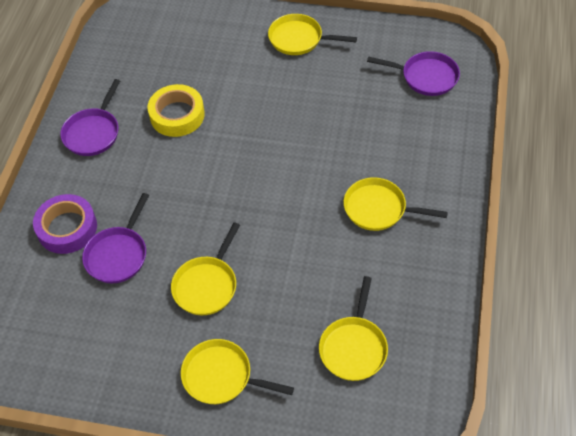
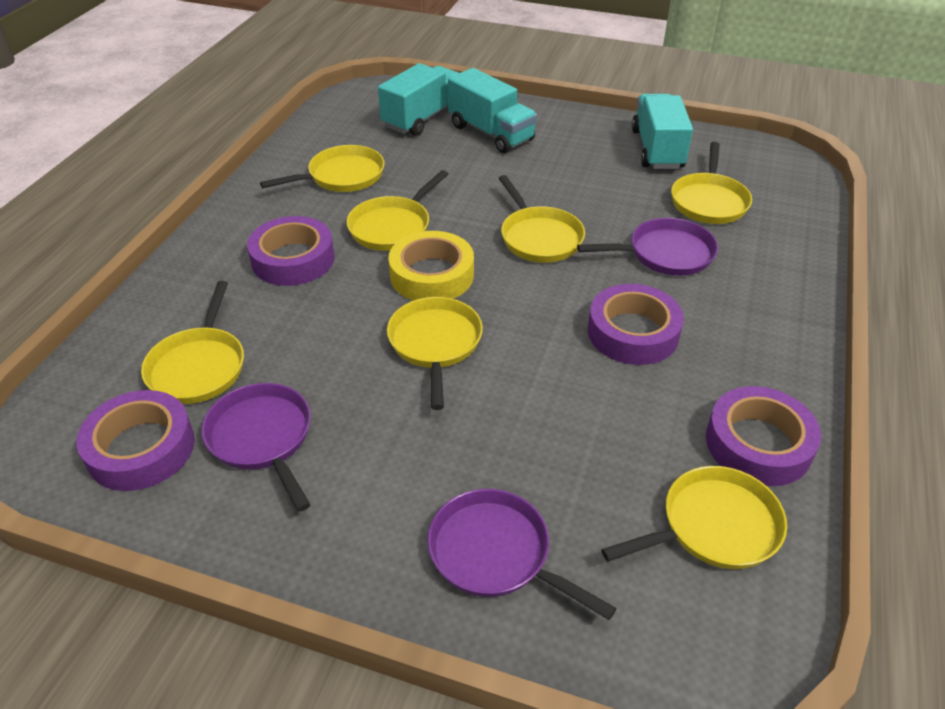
purple tape: 1 -> 4
turquoise truck: 0 -> 3
yellow pan: 5 -> 7

